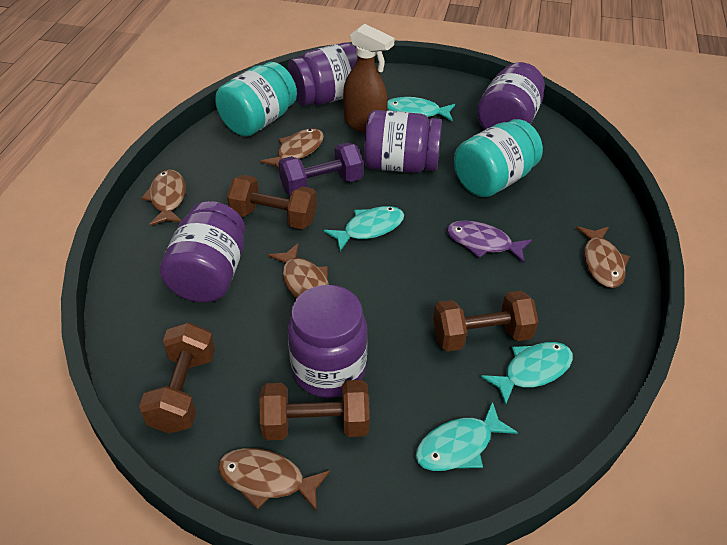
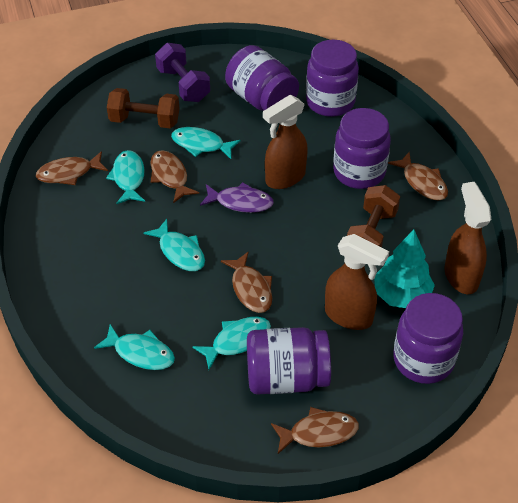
brown dumbbell: 4 -> 2
brown spray bottle: 1 -> 3
turquoise fish: 4 -> 5
turquoise jar: 2 -> 0
turquoise tree: 0 -> 1

